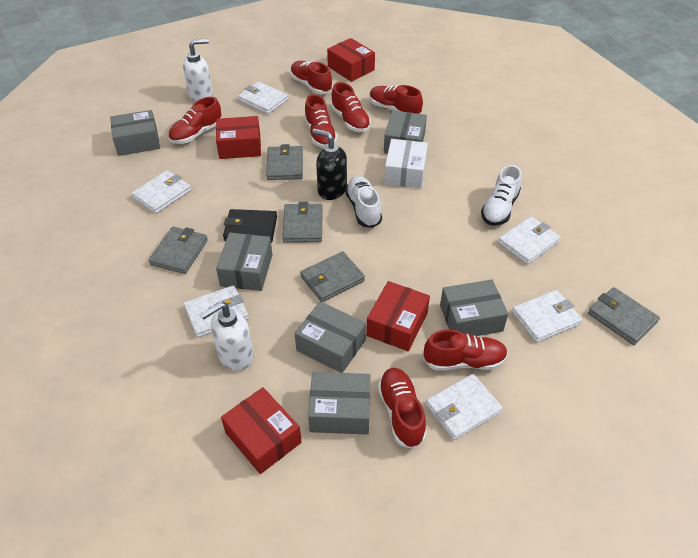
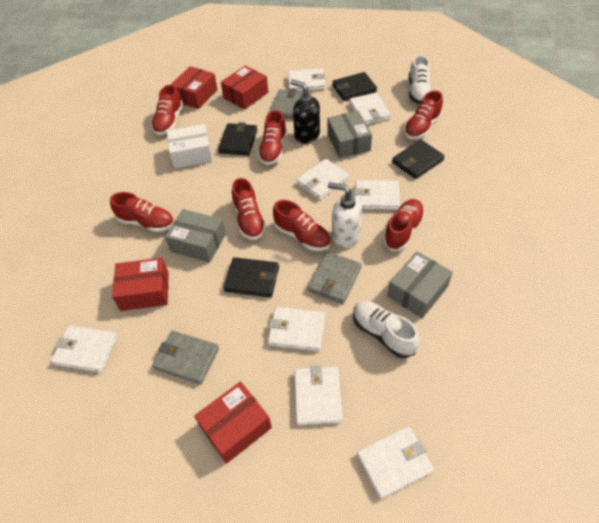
black wallet: 1 -> 4
grey box: 6 -> 3
grey wallet: 5 -> 3
white soap dispenser: 2 -> 1
white wallet: 6 -> 8

